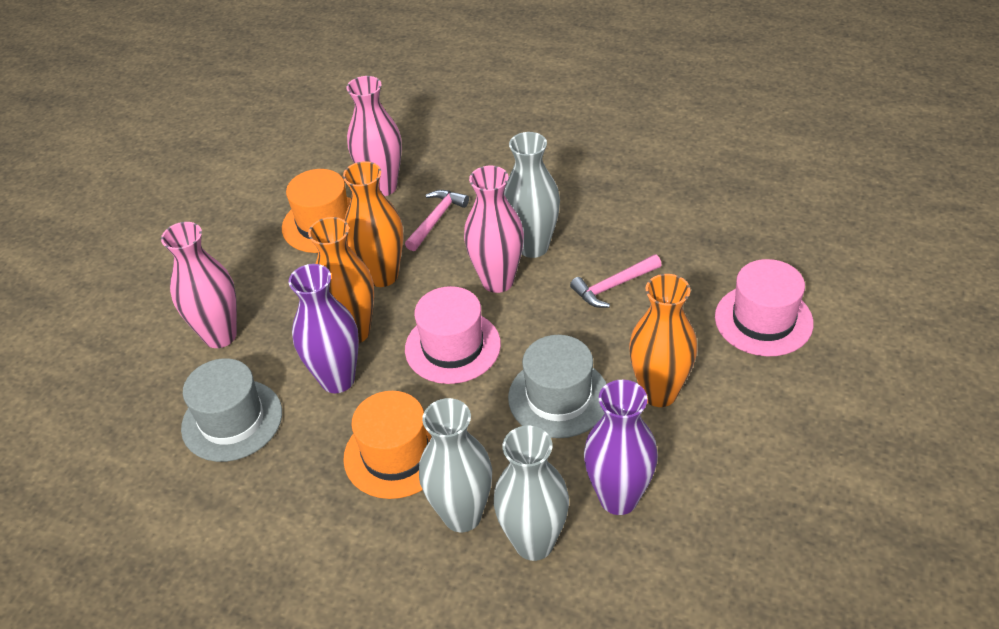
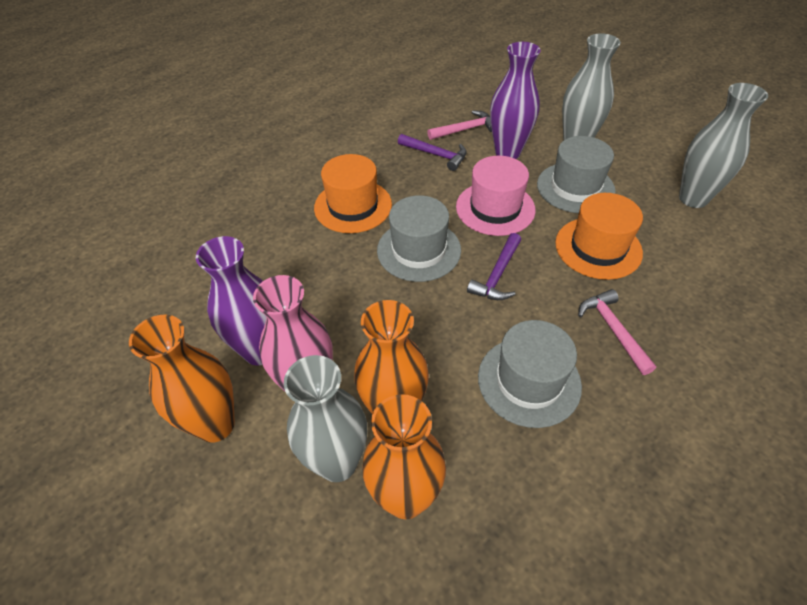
grey hat: 2 -> 3
pink hat: 2 -> 1
pink vase: 3 -> 1
purple hammer: 0 -> 2

